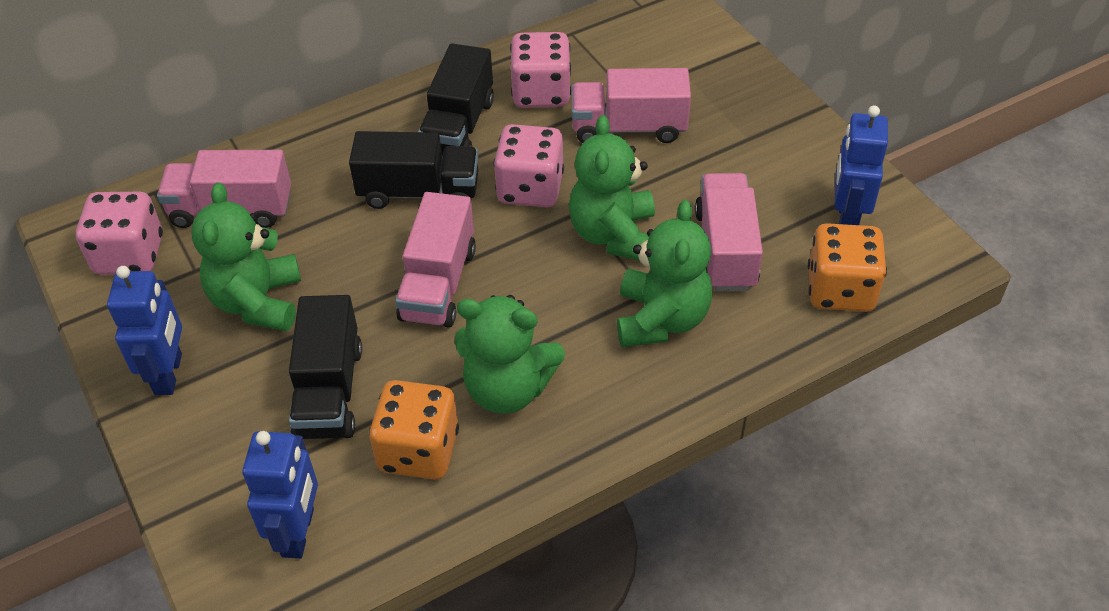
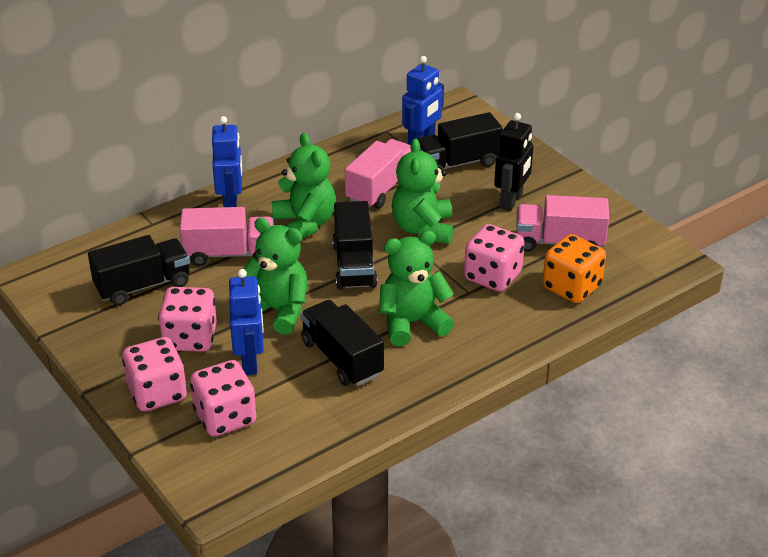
black robot: 0 -> 1
black truck: 3 -> 4
orange dice: 2 -> 1
pink dice: 3 -> 4
pink truck: 4 -> 3

